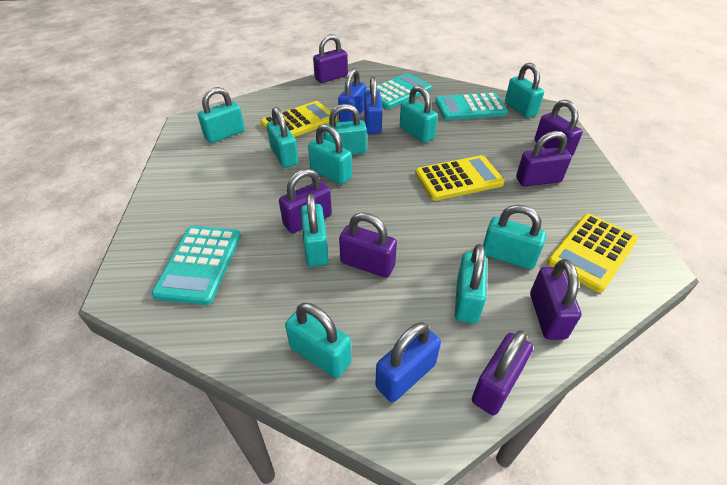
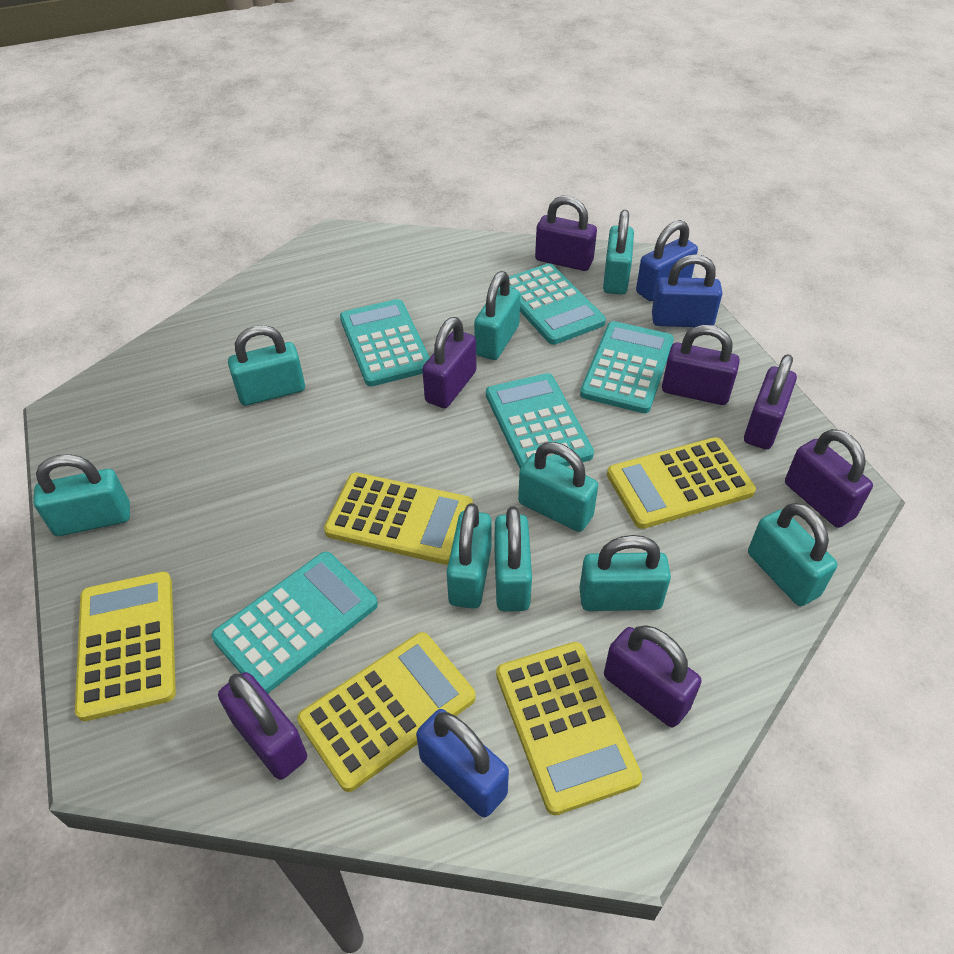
turquoise calculator: 3 -> 5
turquoise padlock: 10 -> 9
yellow calculator: 3 -> 5

